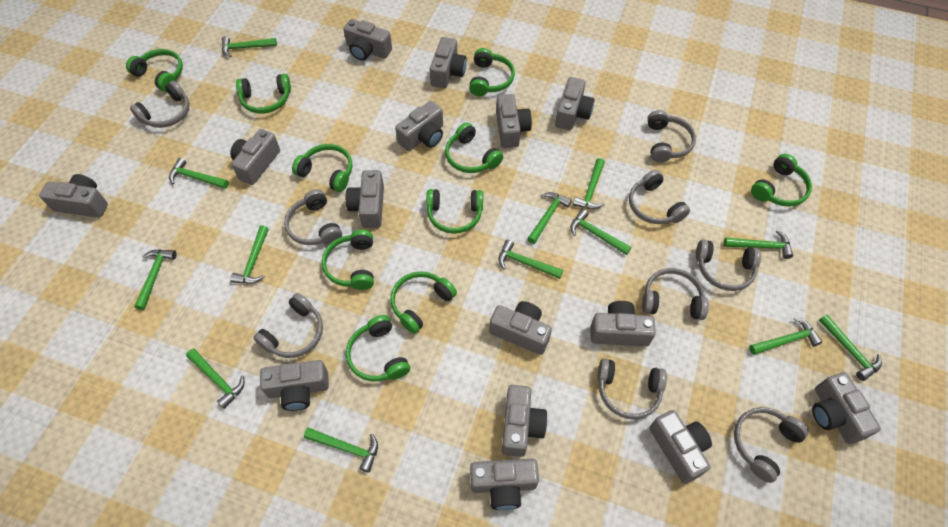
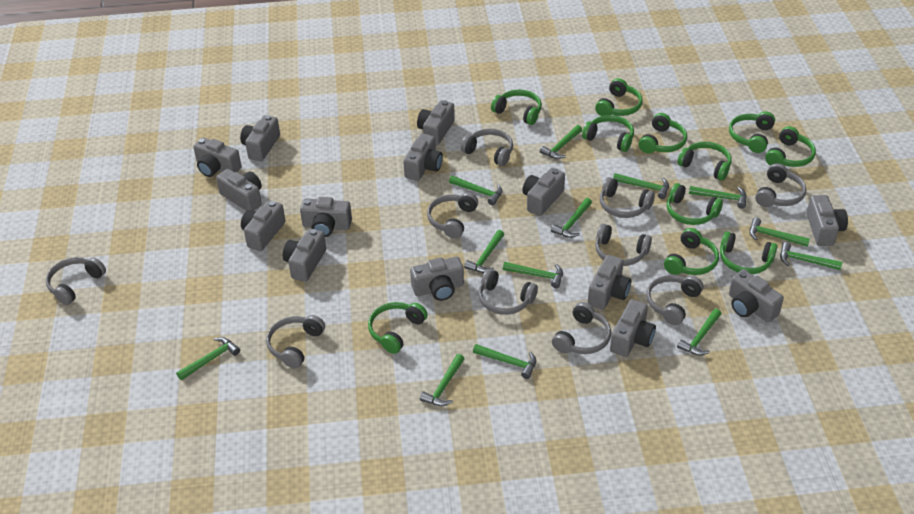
green headphones: 10 -> 11
grey camera: 15 -> 14
grey headphones: 9 -> 10

